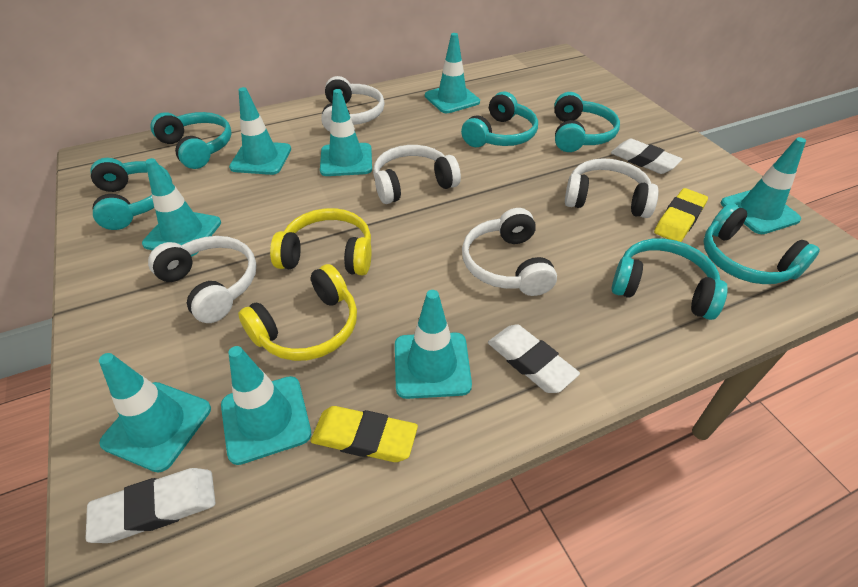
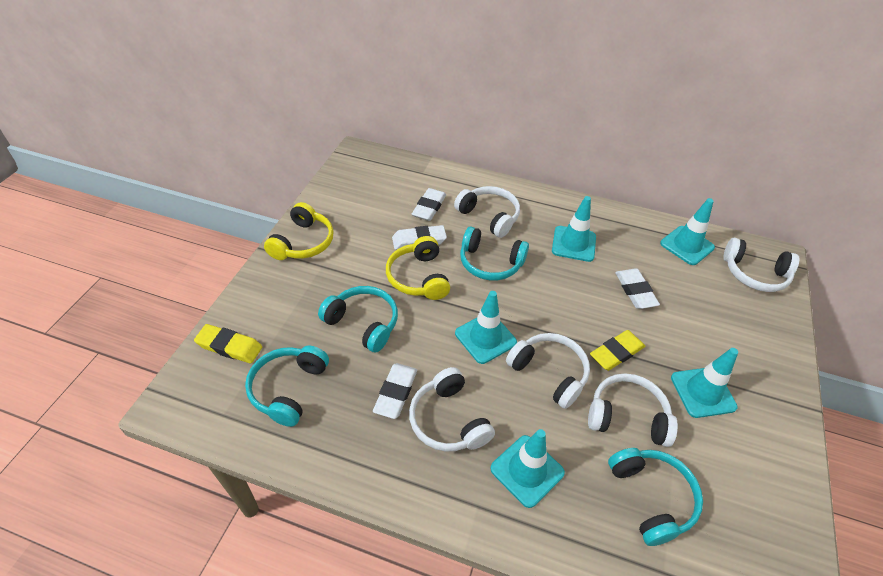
turquoise headphones: 6 -> 4
turquoise traffic cone: 8 -> 5
white eraser: 3 -> 4

